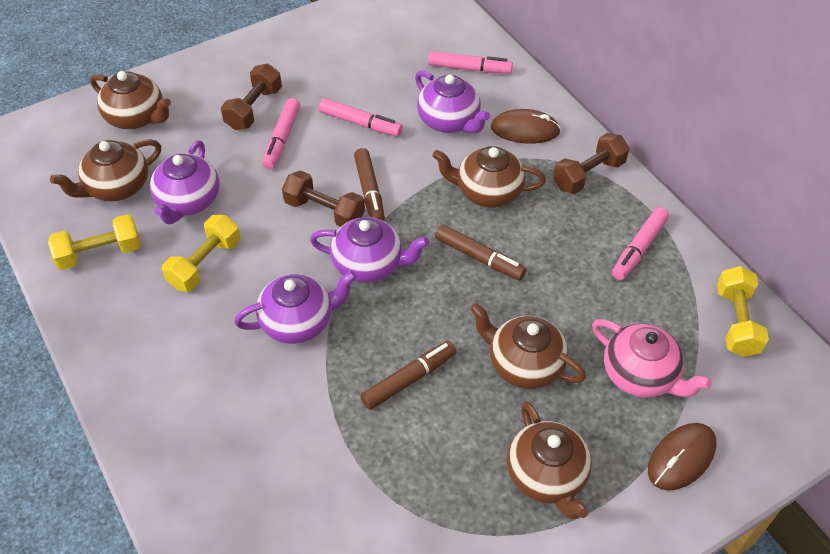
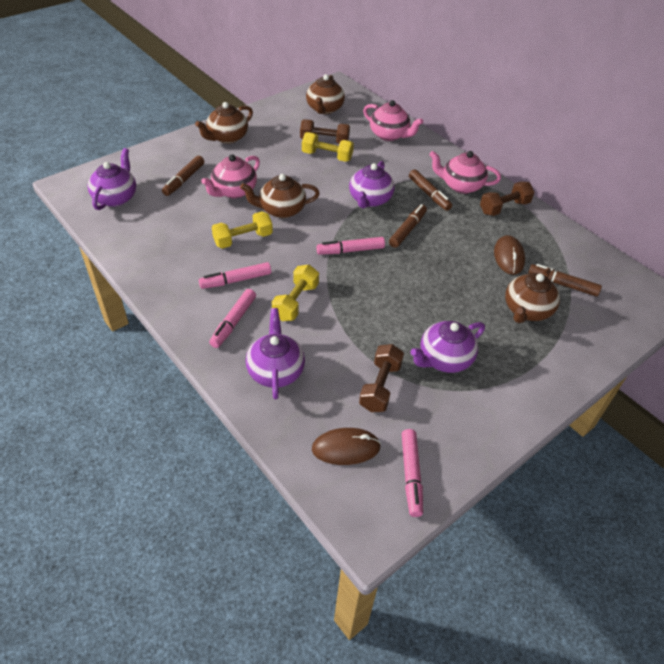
brown marker: 3 -> 4
brown teapot: 5 -> 4
pink teapot: 1 -> 3

